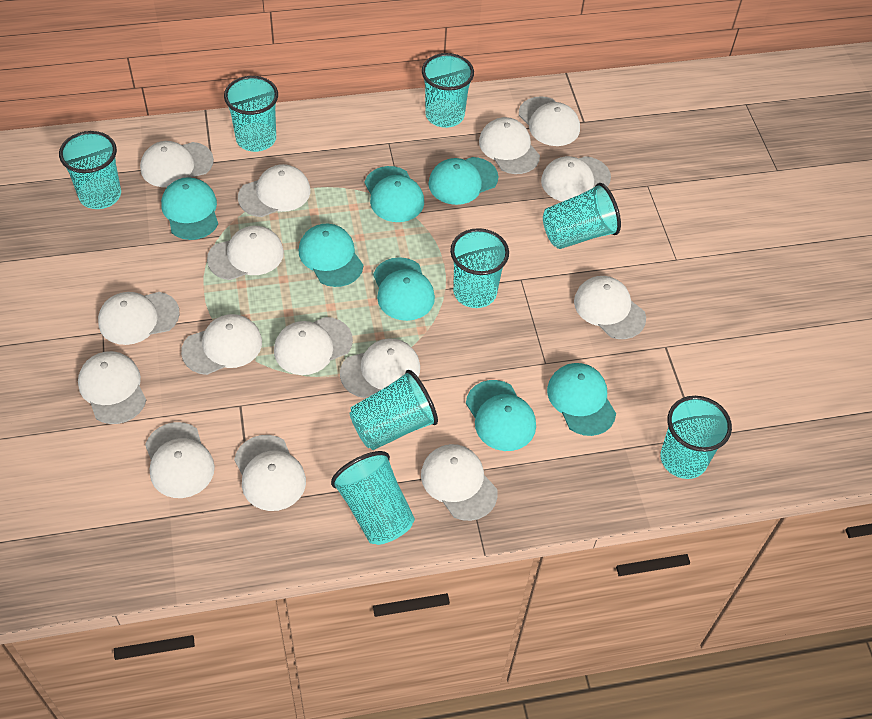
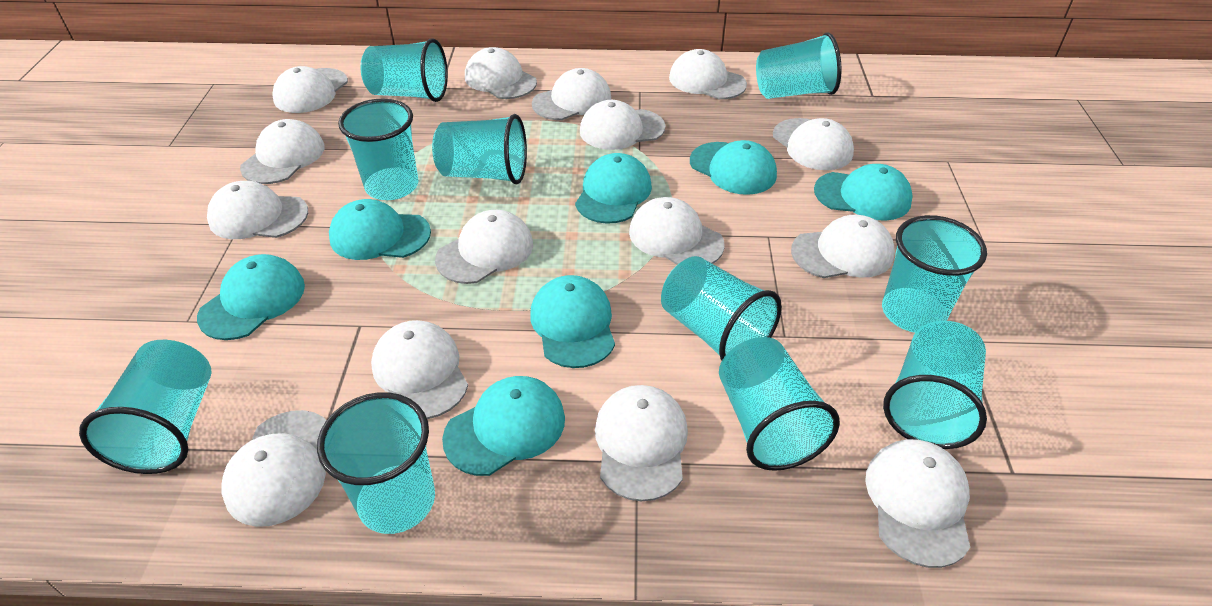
turquoise cup: 8 -> 10

